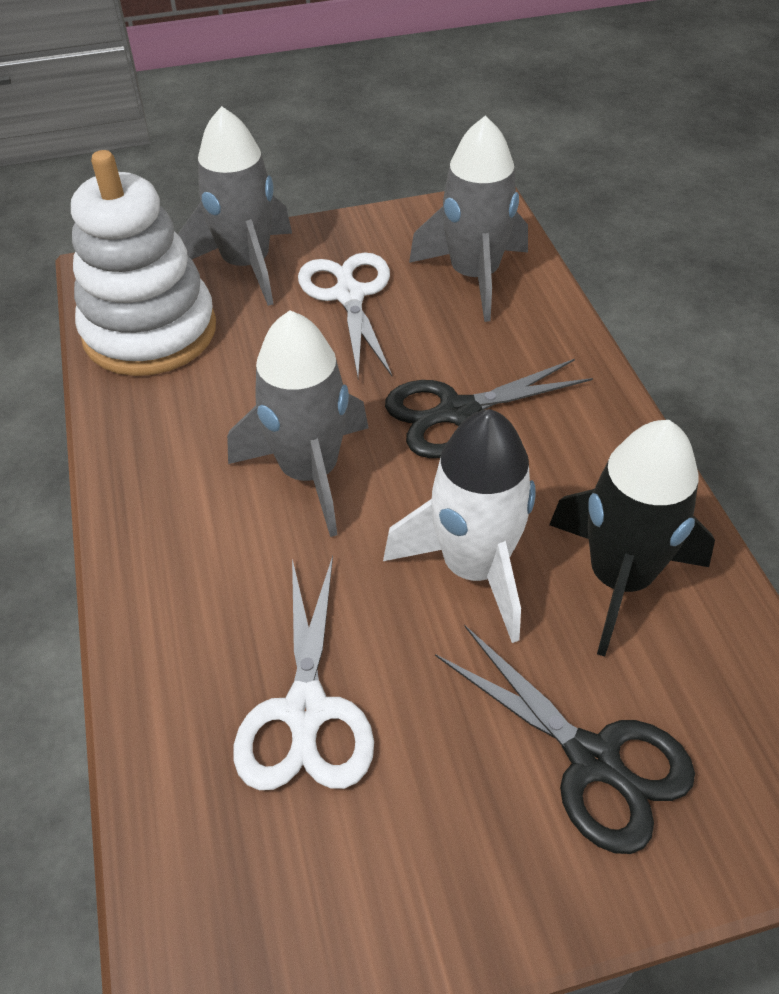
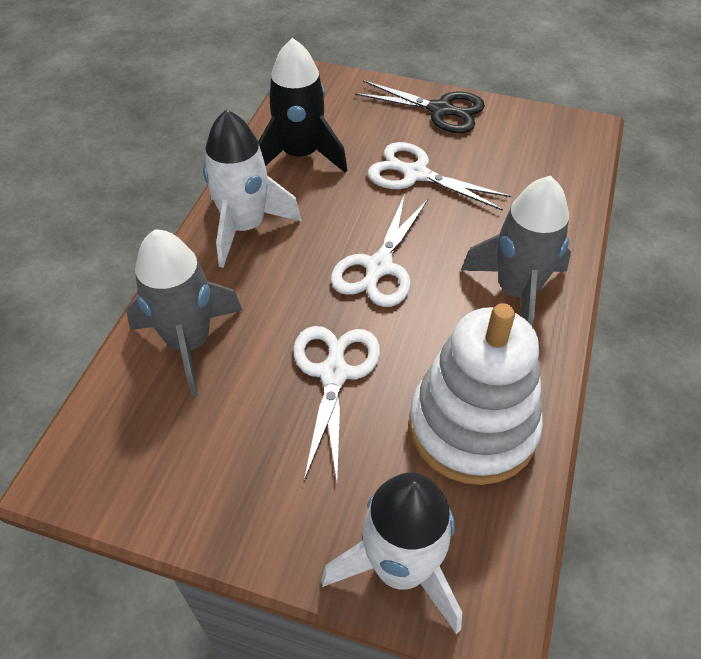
black scissors: 2 -> 1
grey rocket: 3 -> 2
white rocket: 1 -> 2
white scissors: 2 -> 3

